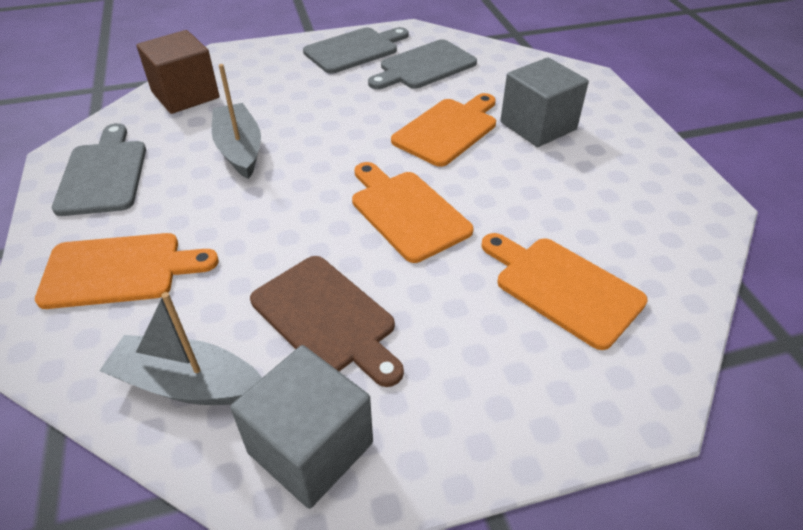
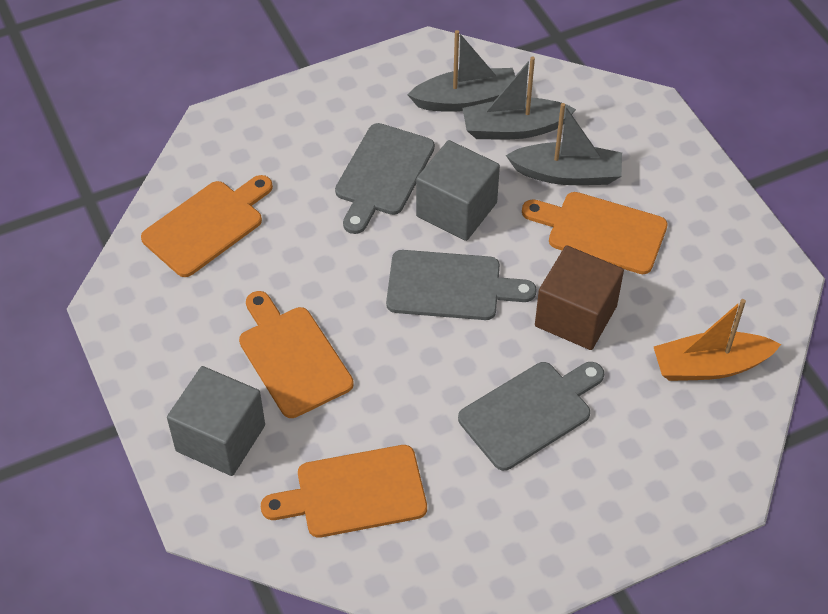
brown cutting board: 1 -> 0
grey boat: 2 -> 3
orange boat: 0 -> 1

